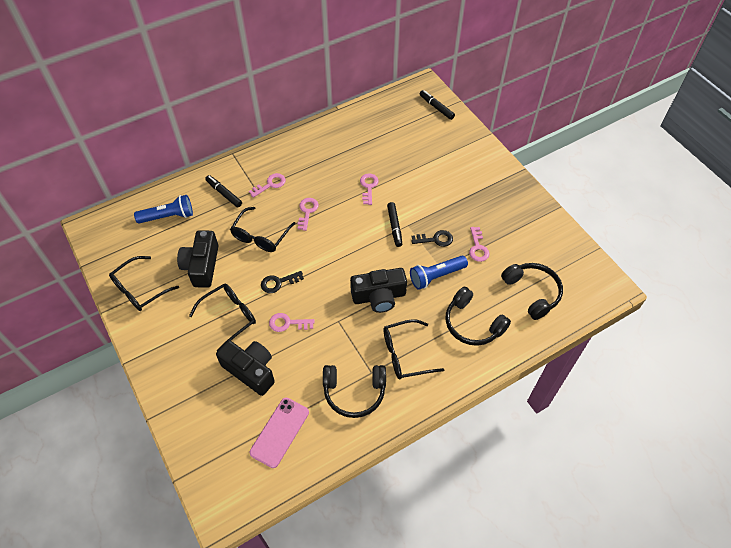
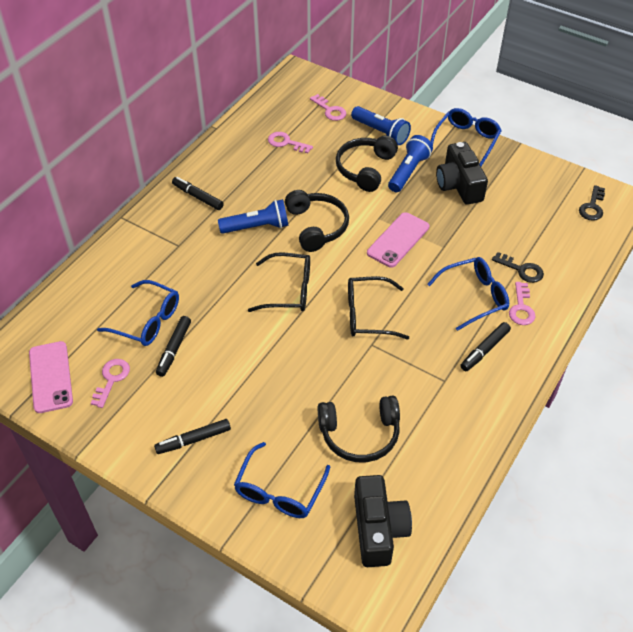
black camera: 3 -> 2
black glasses: 4 -> 2
black marker: 3 -> 4
blue flashlight: 2 -> 3
blue glasses: 0 -> 4
pink key: 5 -> 4
pink phone: 1 -> 2

